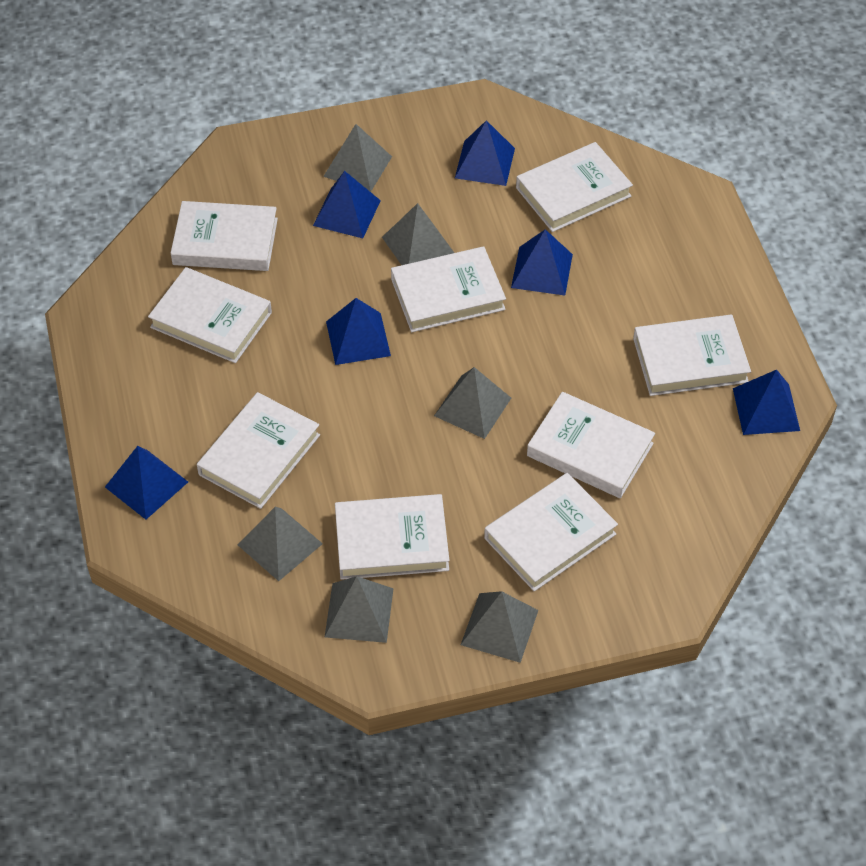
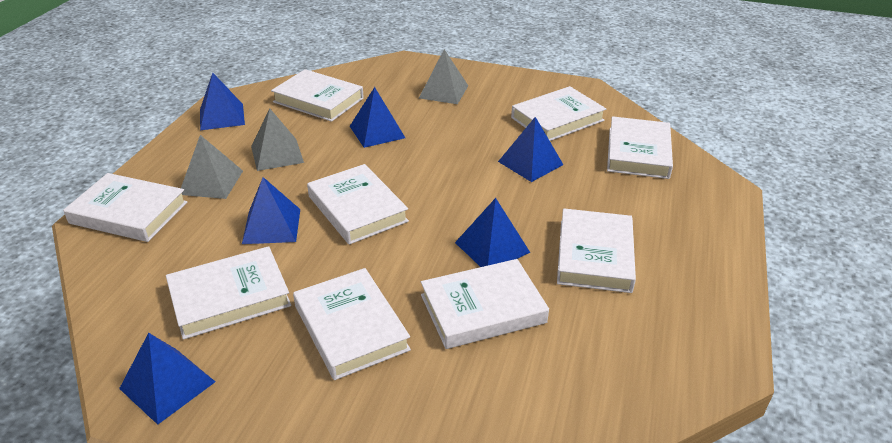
grey pyramid: 6 -> 3

